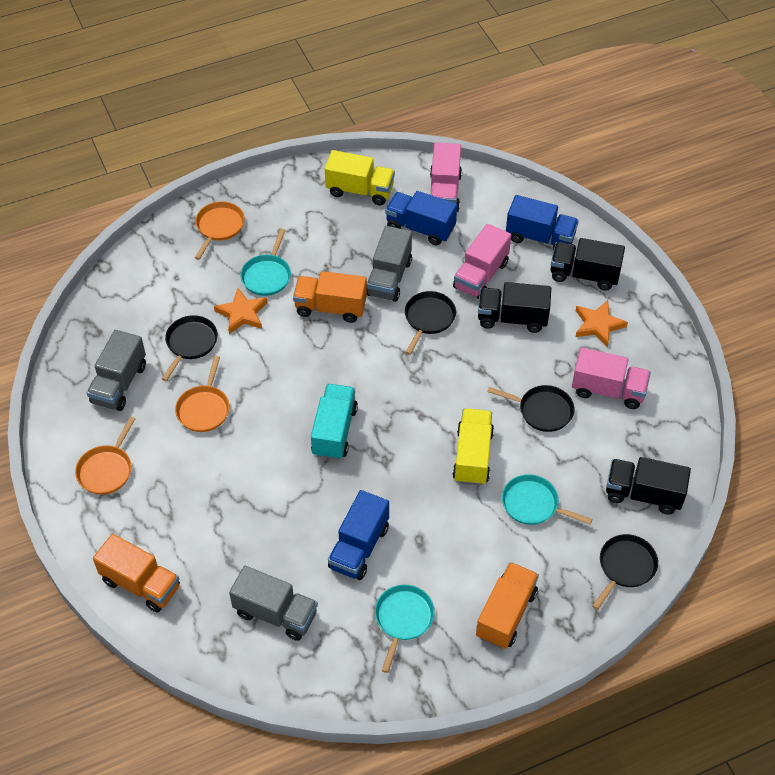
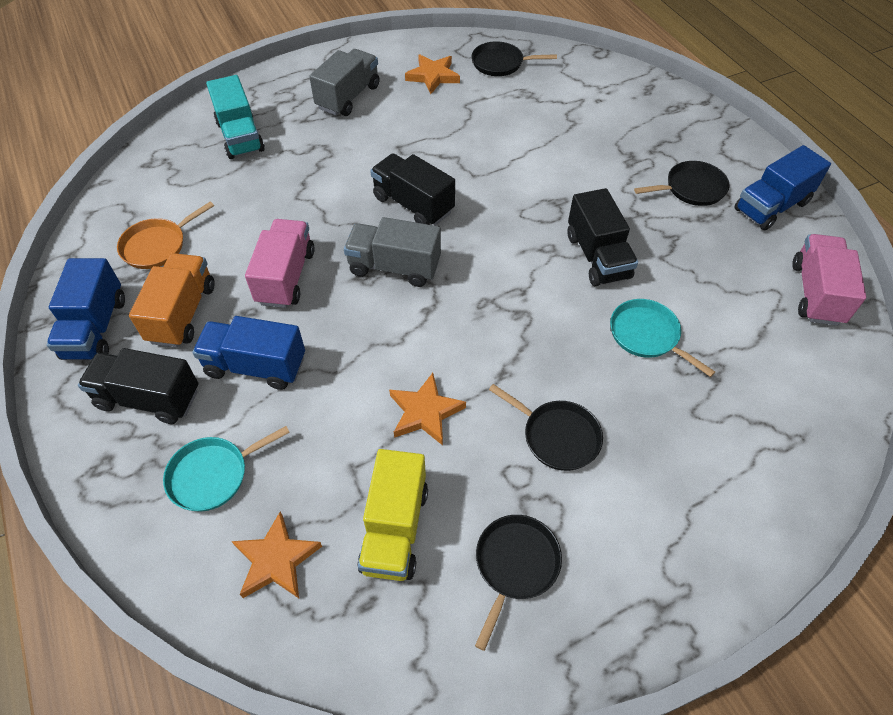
grey truck: 3 -> 2
orange pan: 3 -> 1
orange star: 2 -> 3
orange truck: 3 -> 1
pink truck: 3 -> 2
turquoise pan: 3 -> 2
yellow truck: 2 -> 1

